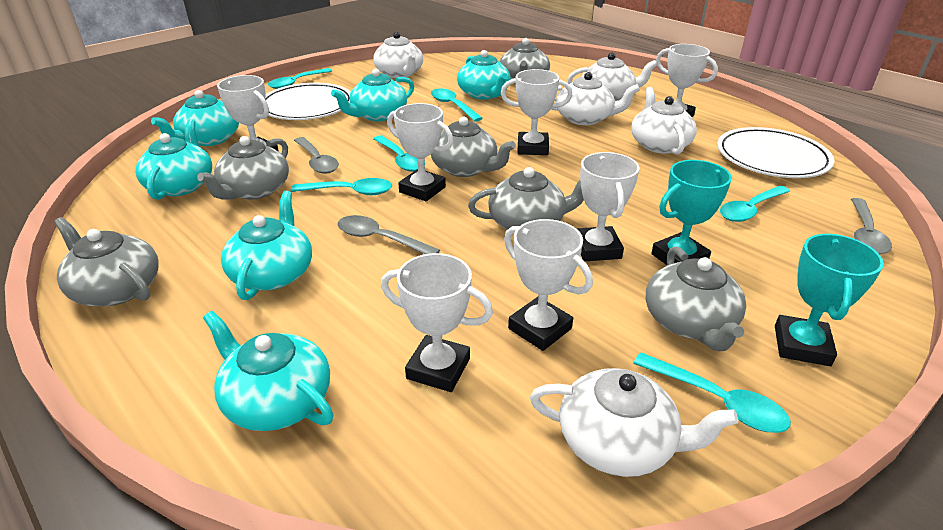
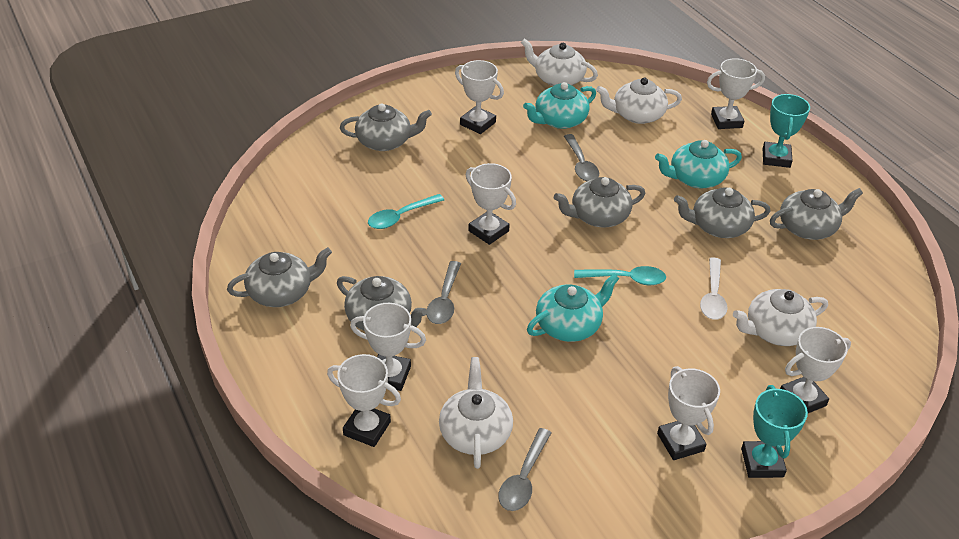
turquoise spoon: 6 -> 2
turquoise teapot: 6 -> 3
white plate: 2 -> 0
white spoon: 0 -> 1
white teapot: 5 -> 4

